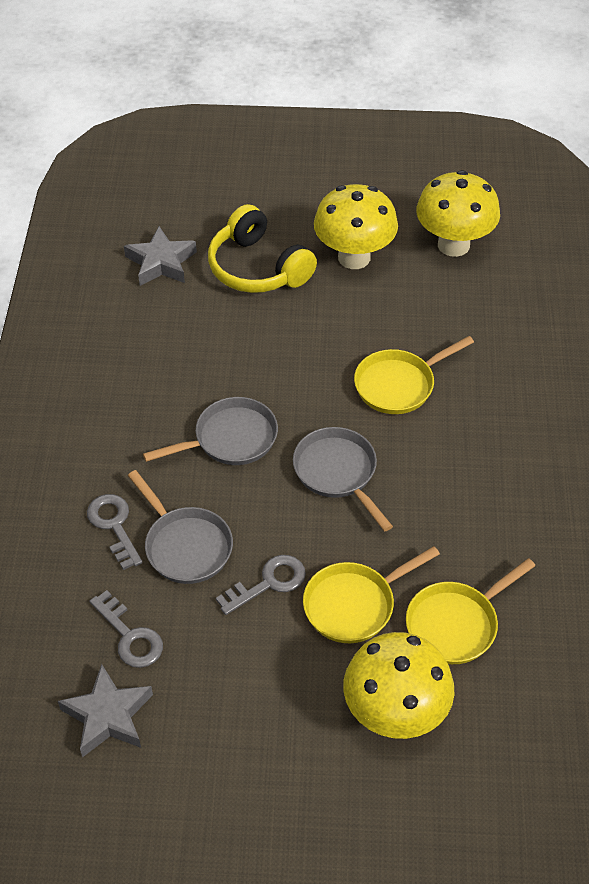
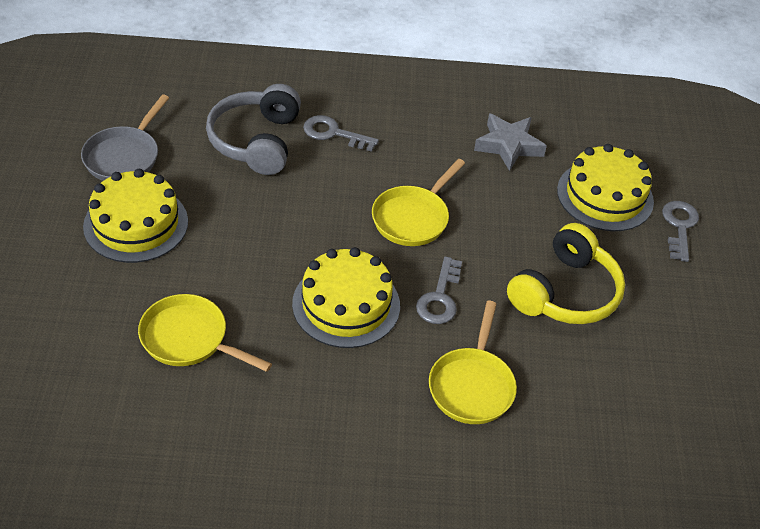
grey headphones: 0 -> 1
grey pan: 3 -> 1
grey star: 2 -> 1
yellow cake: 0 -> 3
yellow mushroom: 3 -> 0

